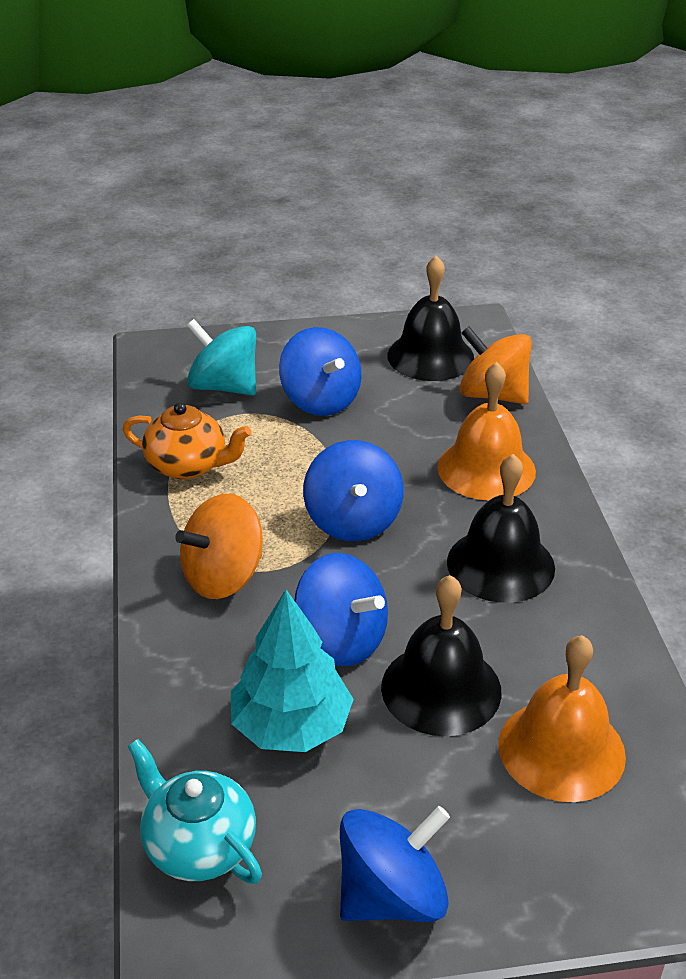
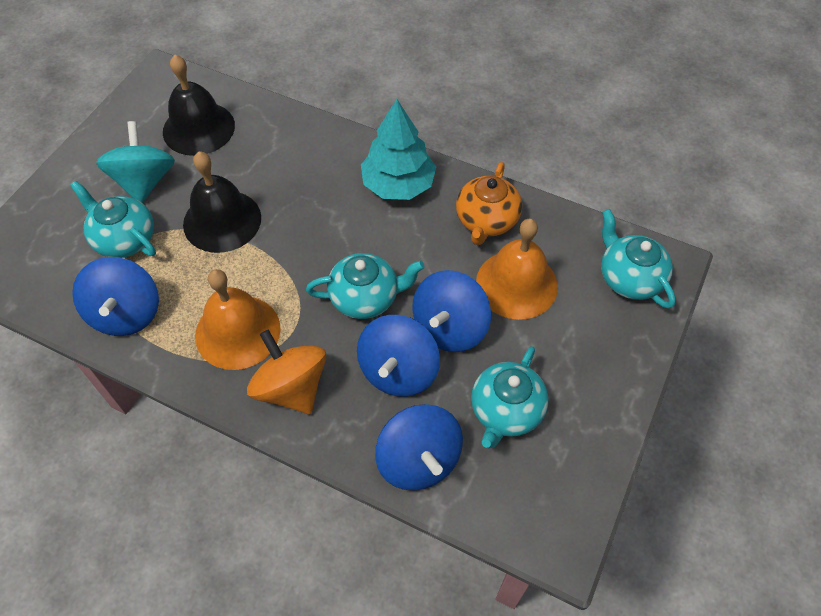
black bell: 3 -> 2
orange spinning top: 2 -> 1
turquoise teapot: 1 -> 4

